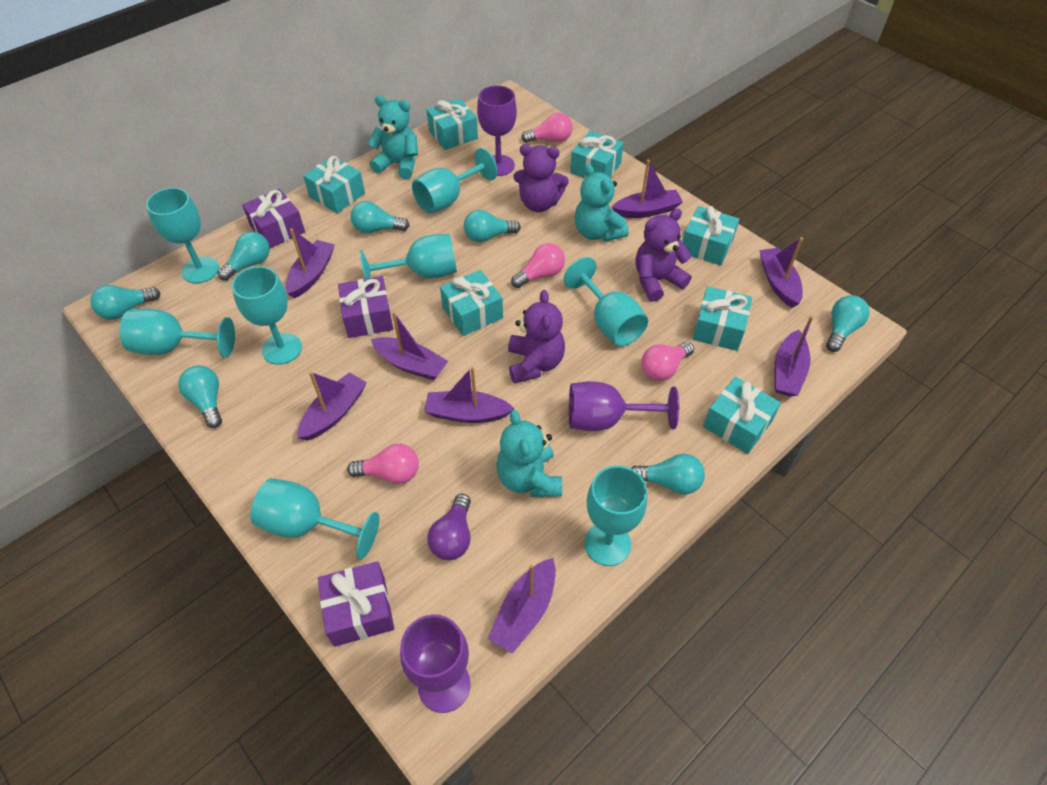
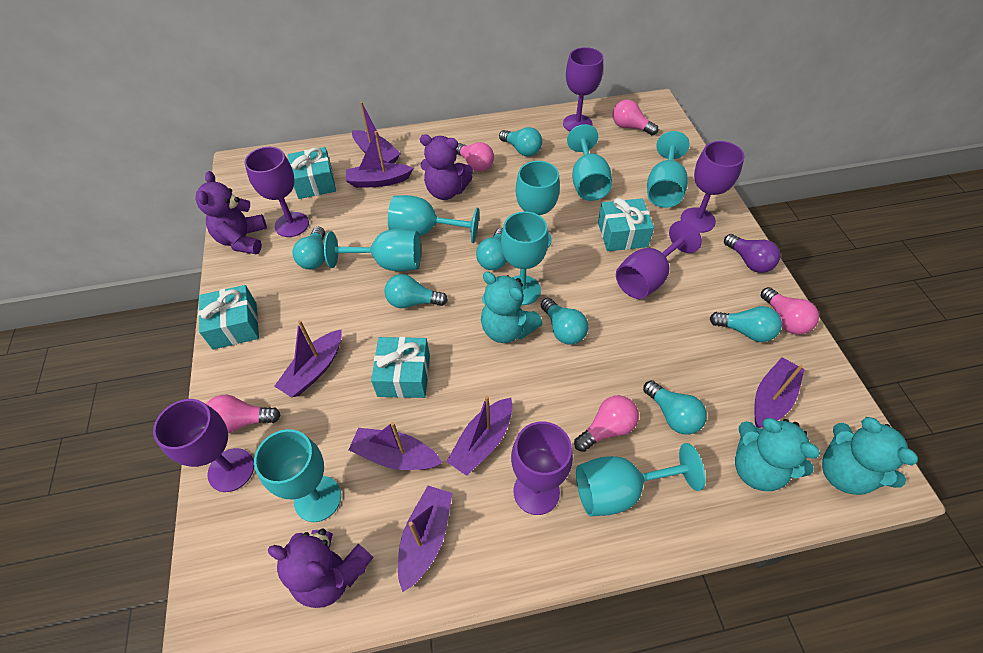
pink light bulb: 4 -> 5
purple boat: 8 -> 7
purple gift: 3 -> 0
purple goblet: 3 -> 6
turquoise gift: 7 -> 4

